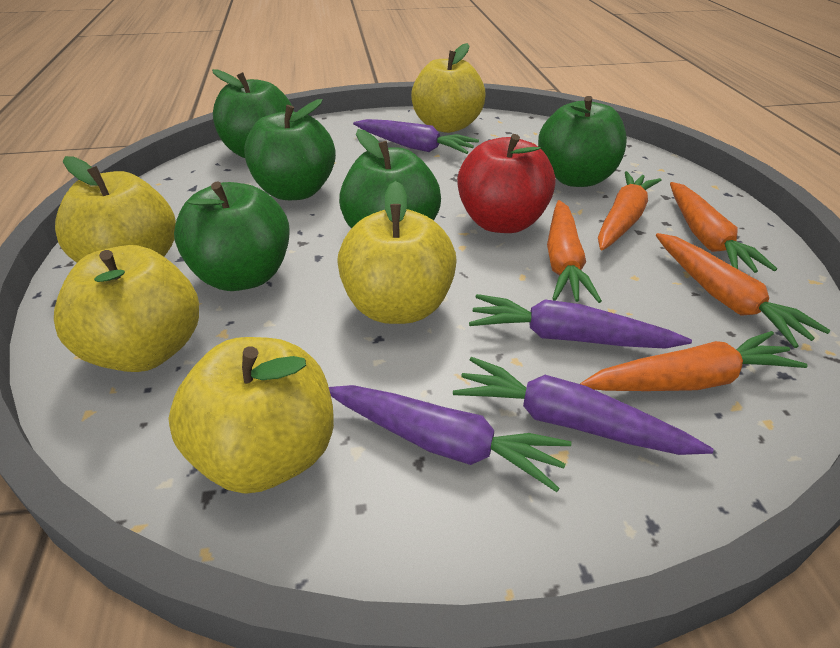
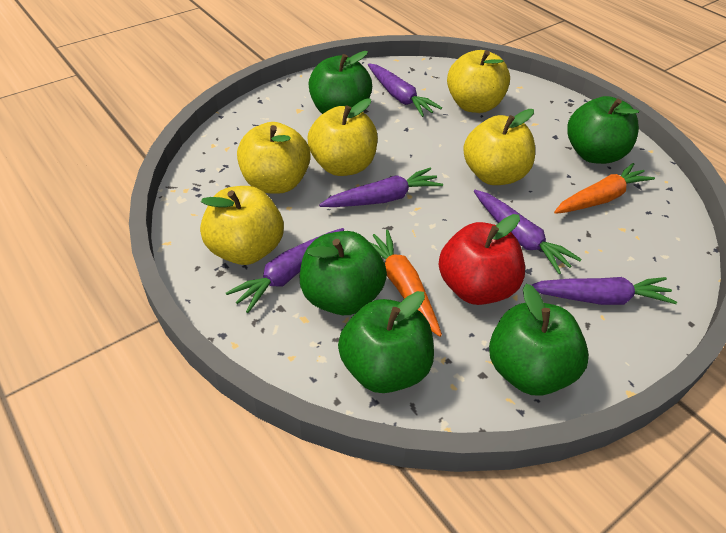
orange carrot: 5 -> 2
purple carrot: 4 -> 5

